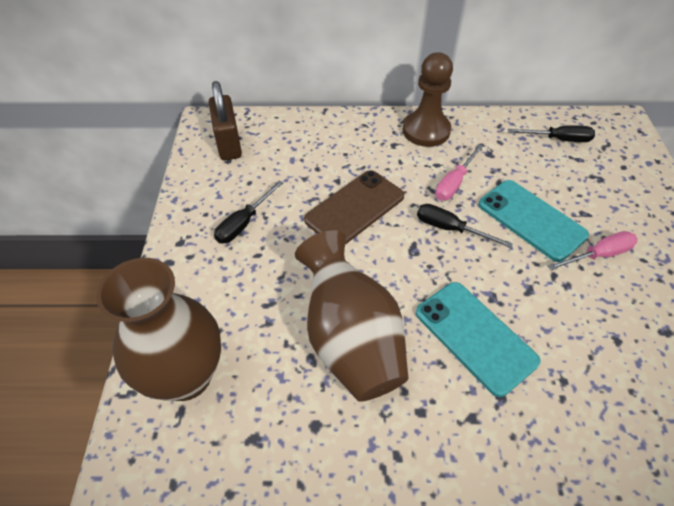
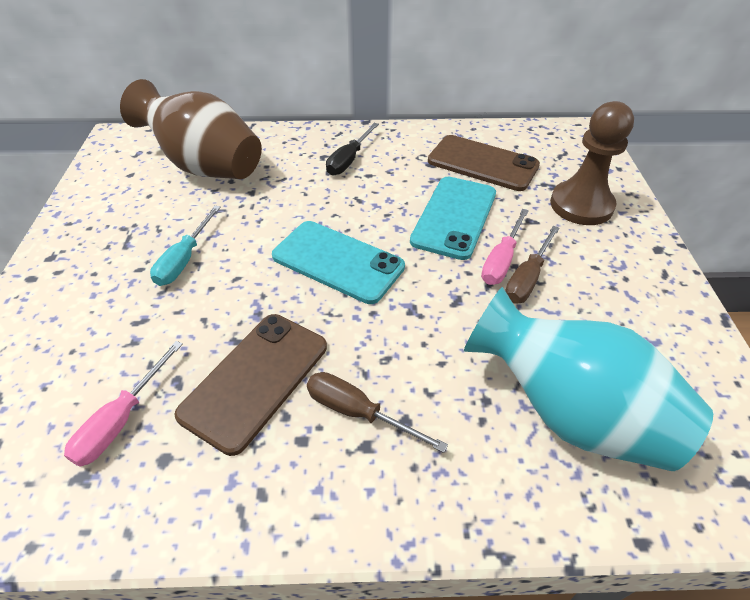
black screwdriver: 3 -> 1
brown padlock: 1 -> 0
brown phone: 1 -> 2
brown screwdriver: 0 -> 2
brown vase: 2 -> 1
turquoise screwdriver: 0 -> 1
turquoise vase: 0 -> 1

